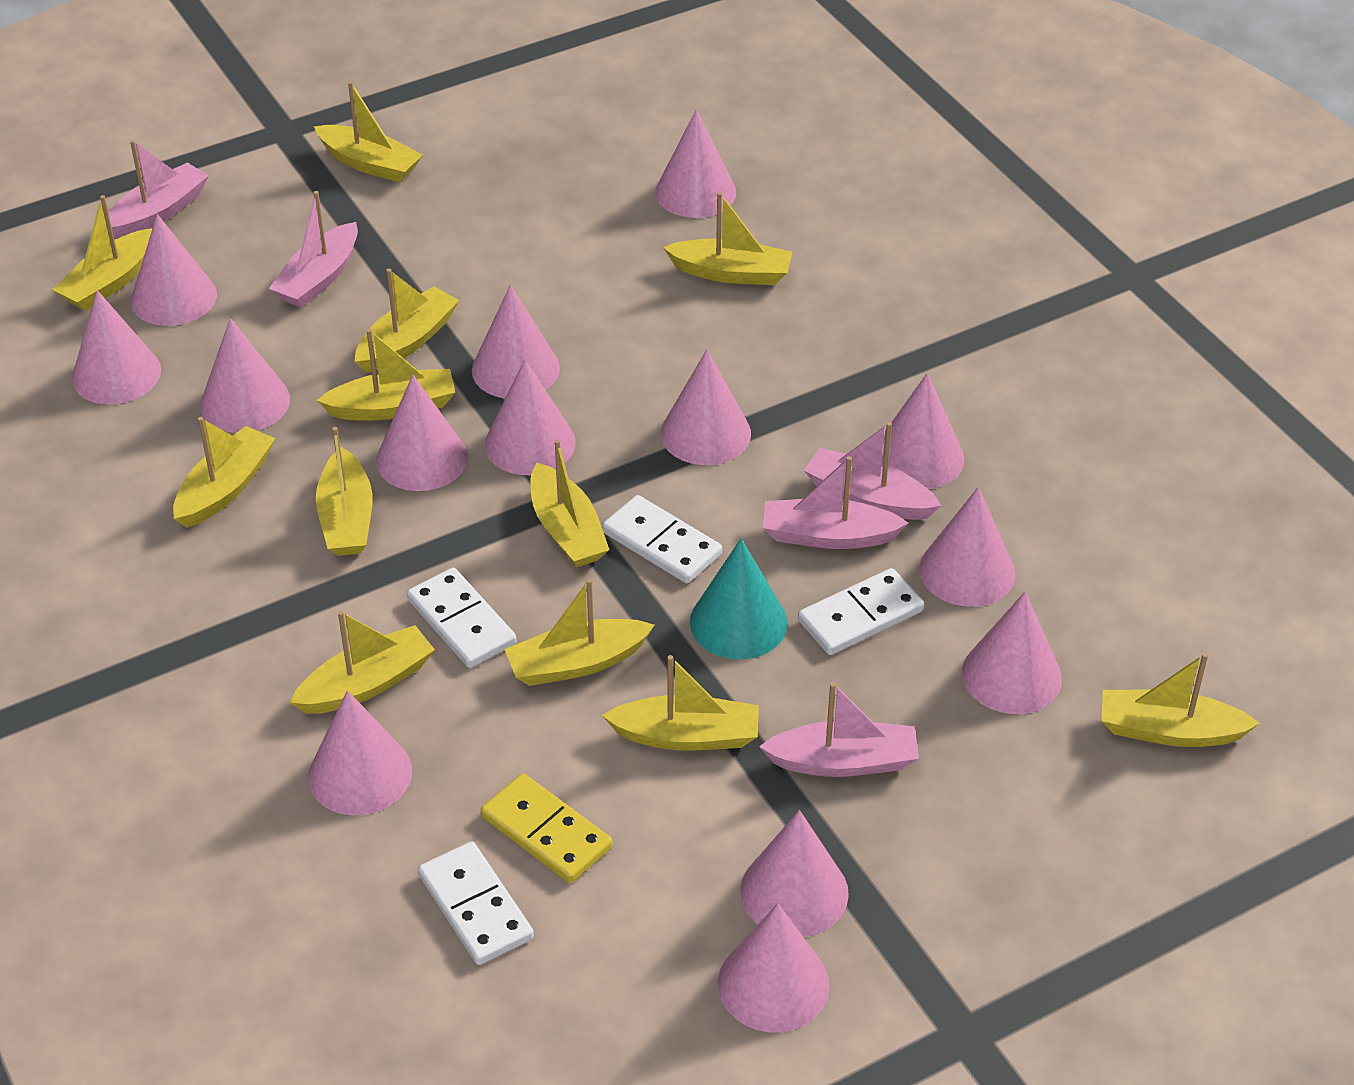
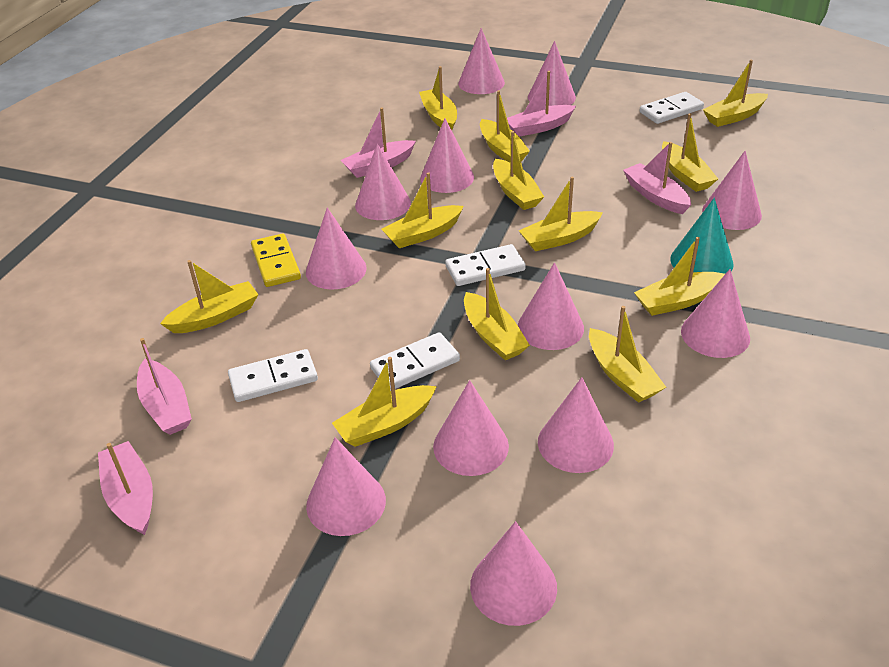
pink cone: 14 -> 12

